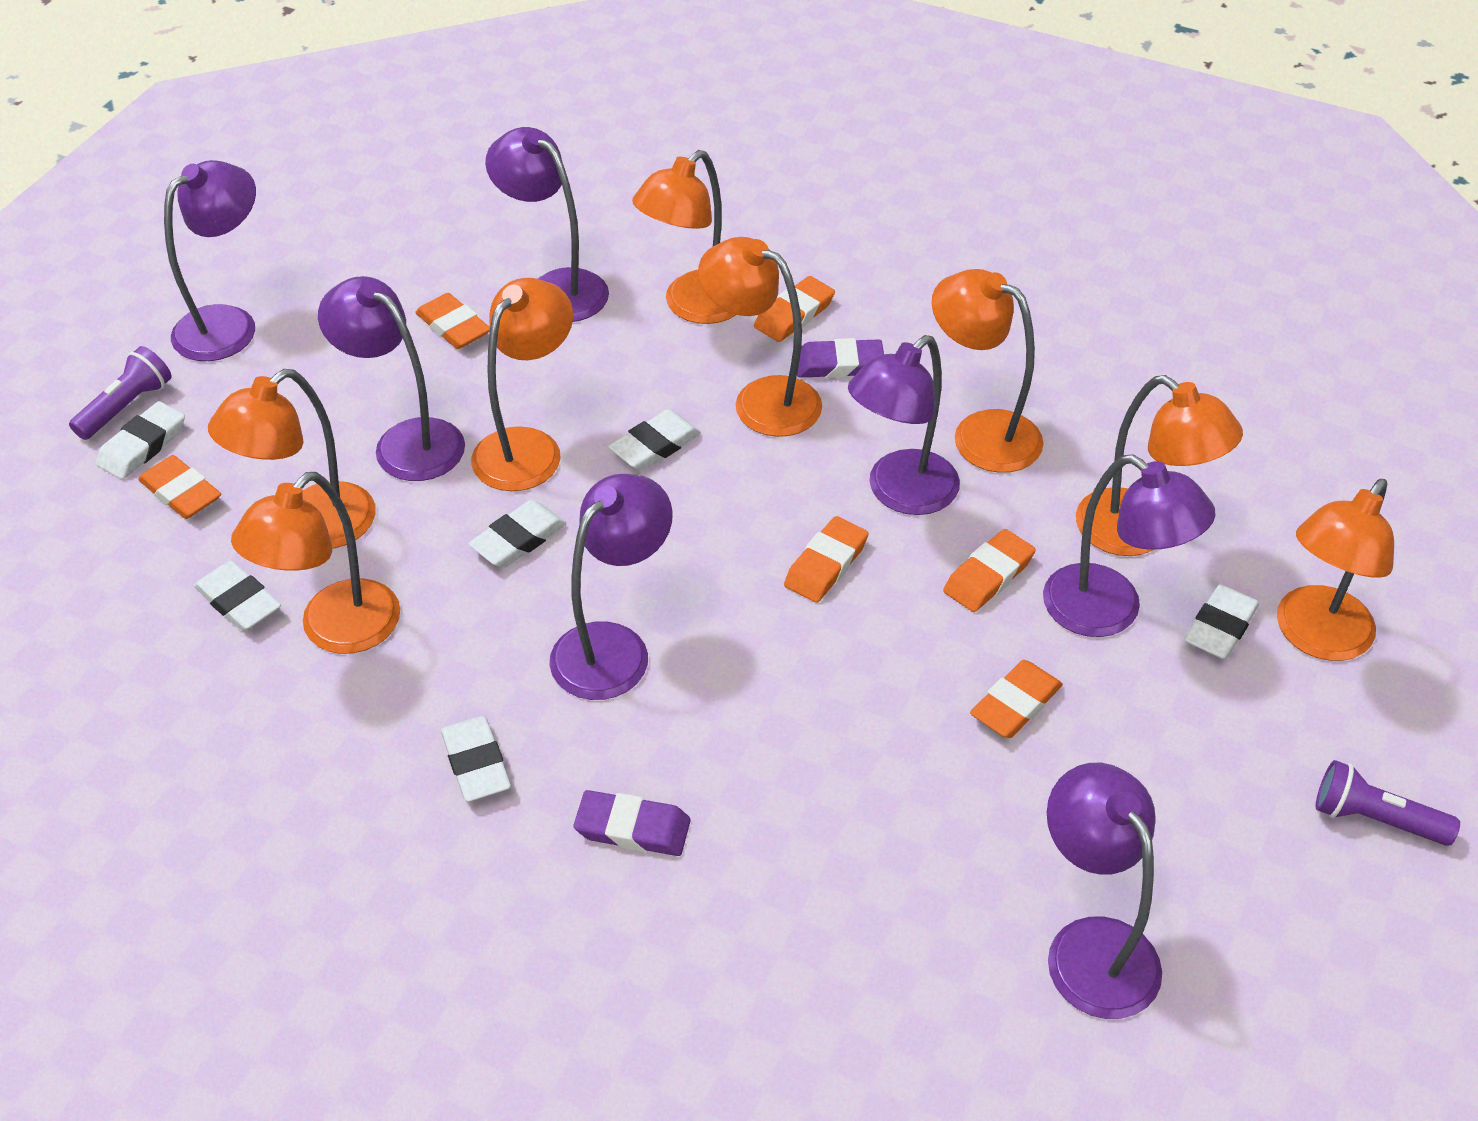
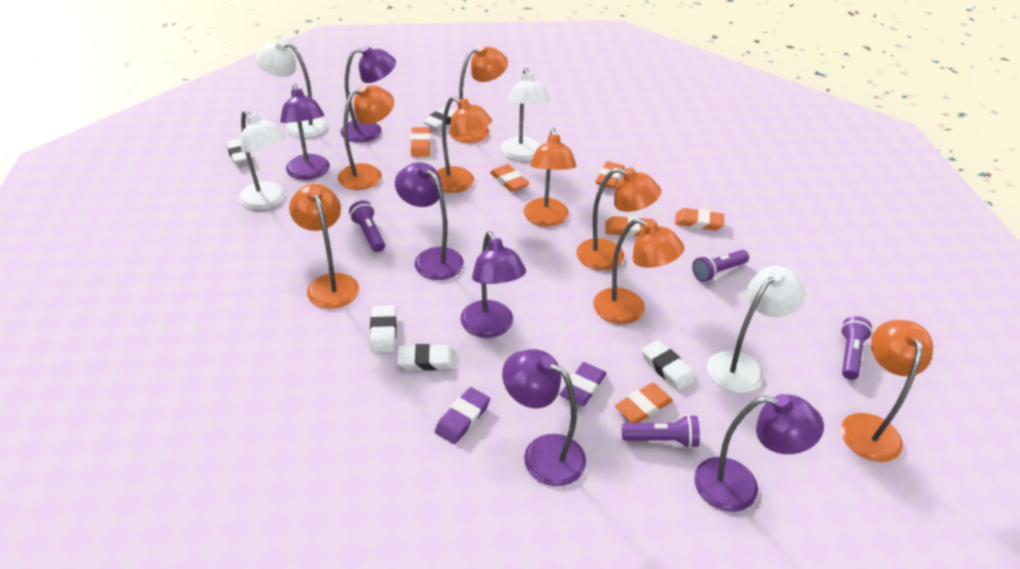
purple flashlight: 2 -> 4
purple lamp: 7 -> 6
white eraser: 6 -> 5
white lamp: 0 -> 4

